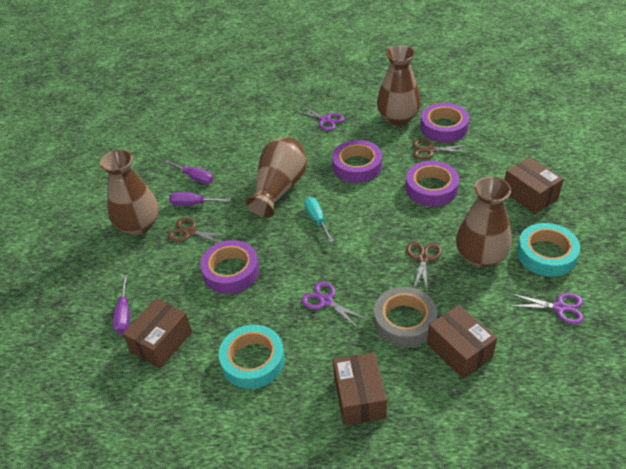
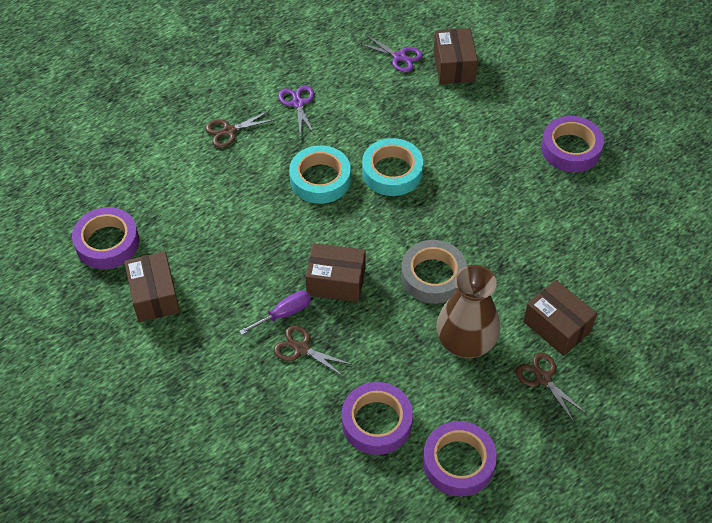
brown vase: 4 -> 1
purple scissors: 3 -> 2
purple screwdriver: 3 -> 1
turquoise screwdriver: 1 -> 0

